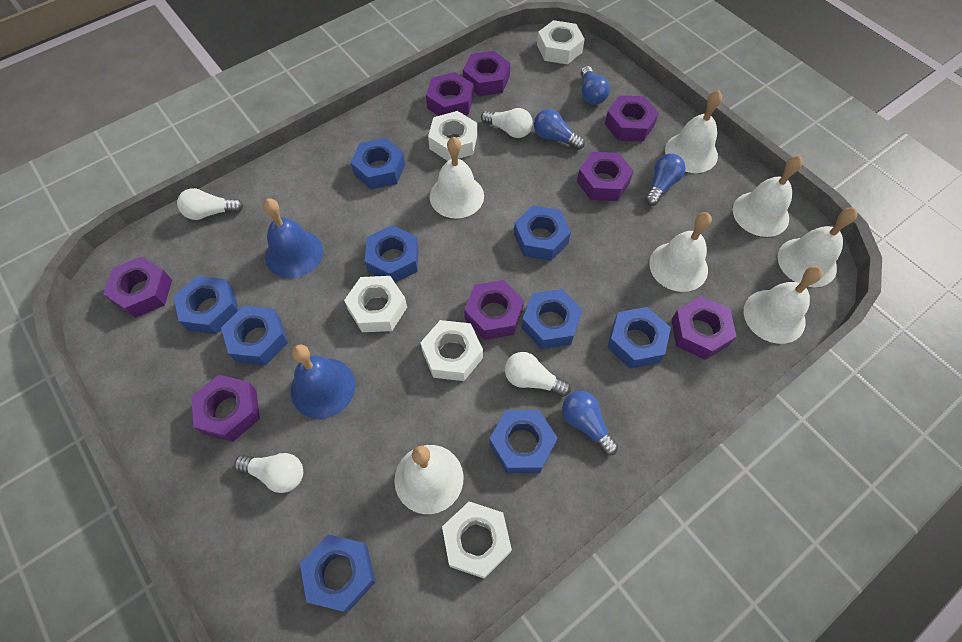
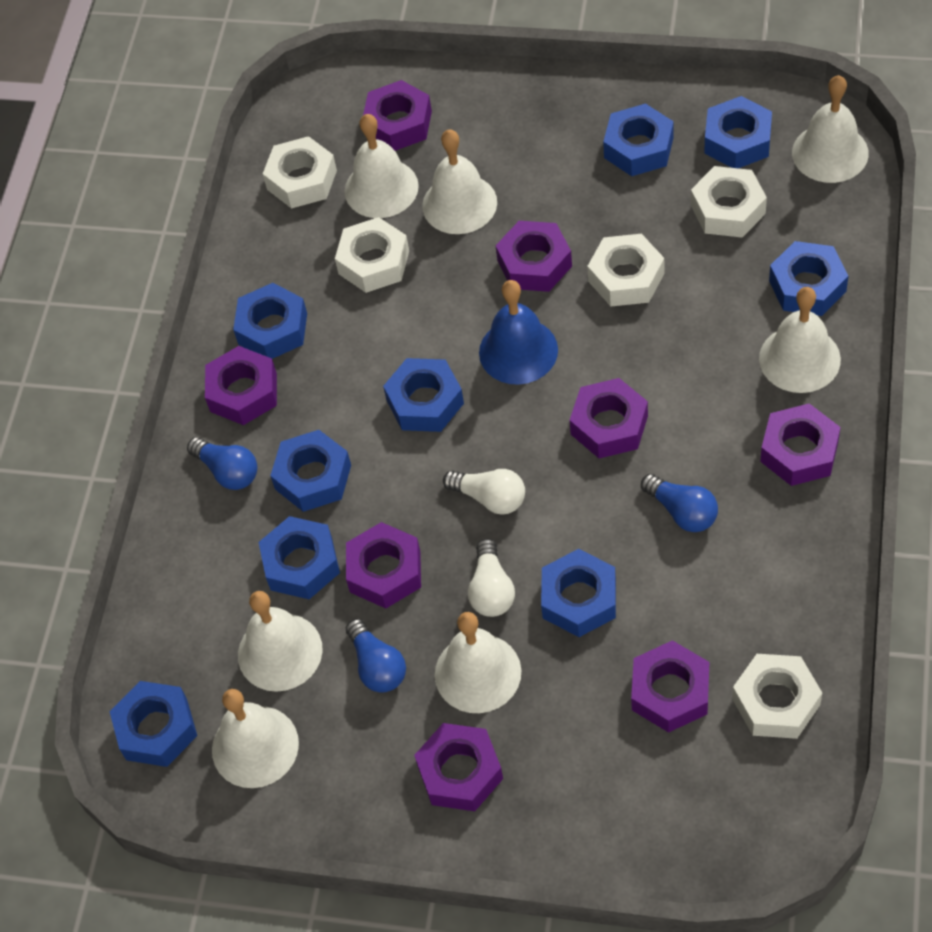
blue bell: 2 -> 1
blue light bulb: 4 -> 3
white light bulb: 4 -> 2

